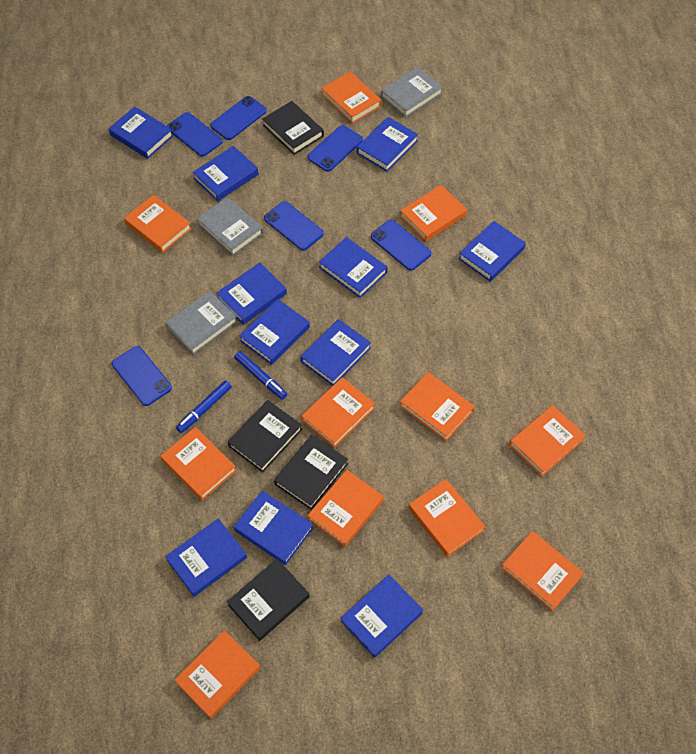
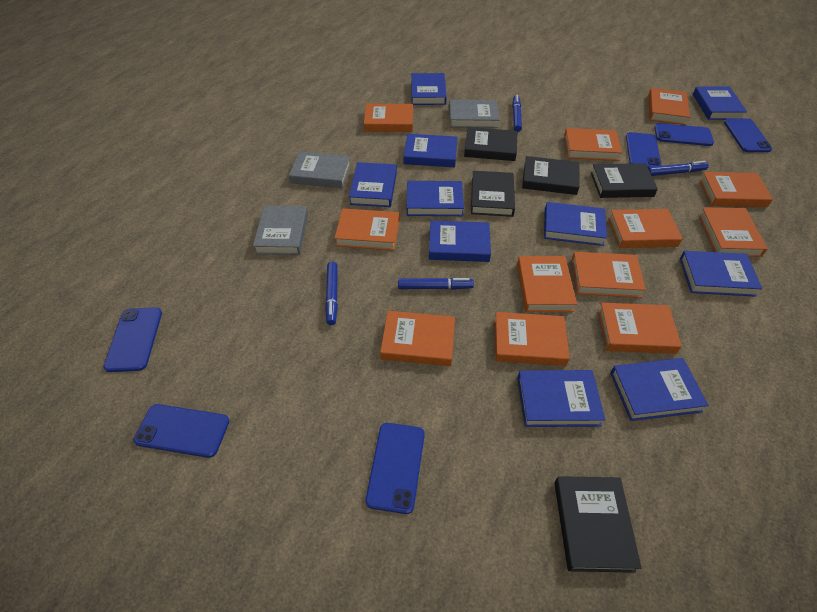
black book: 4 -> 5
blue book: 11 -> 10
blue marker: 2 -> 4
orange book: 11 -> 12

